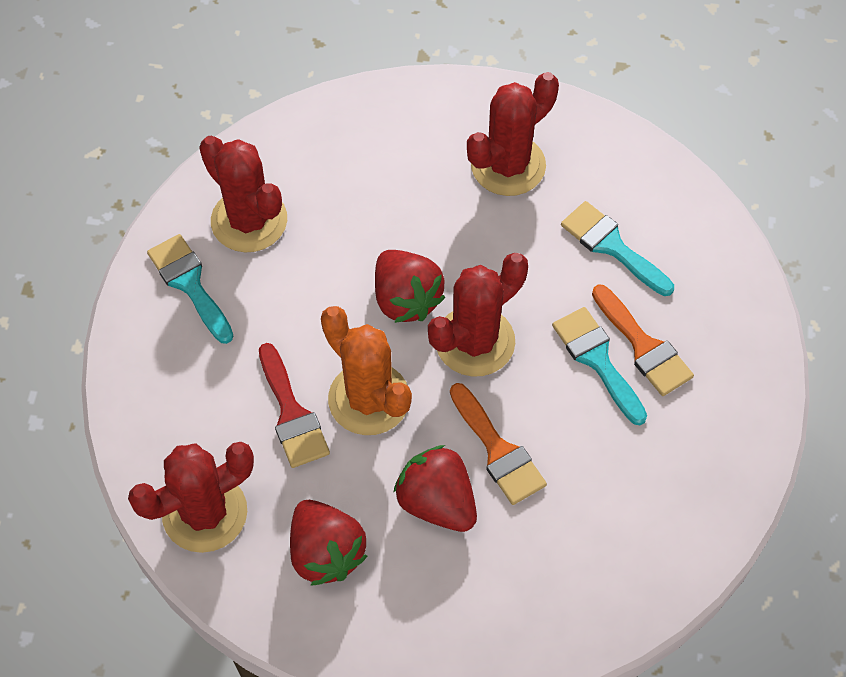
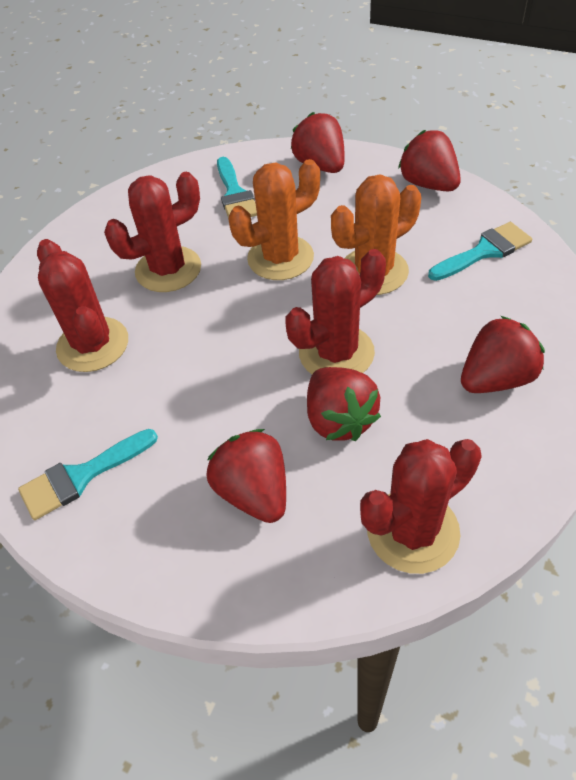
orange brush: 2 -> 0
orange cactus: 1 -> 2
red brush: 1 -> 0
red strawberry: 3 -> 5

